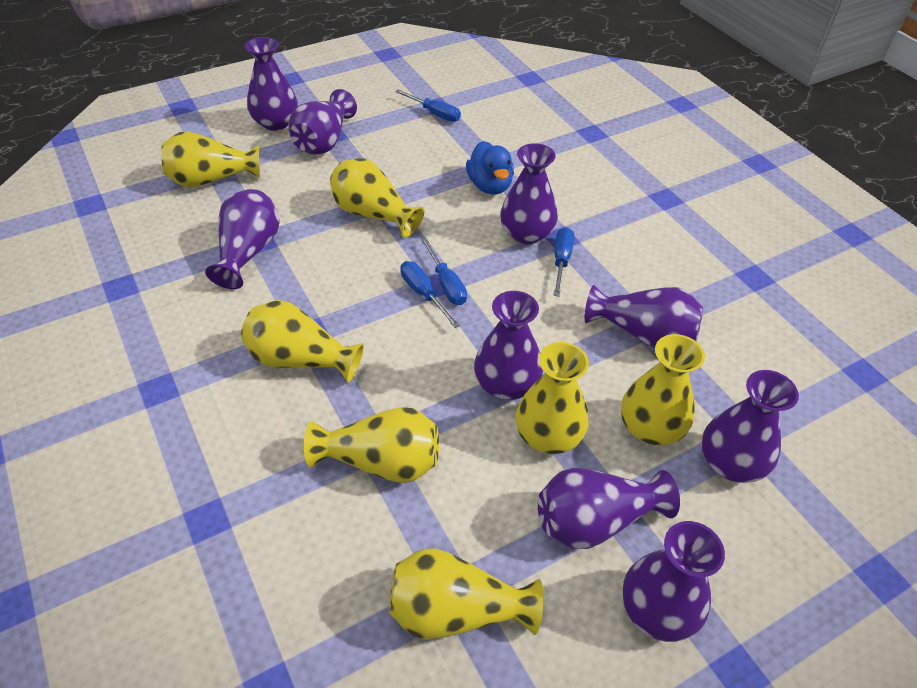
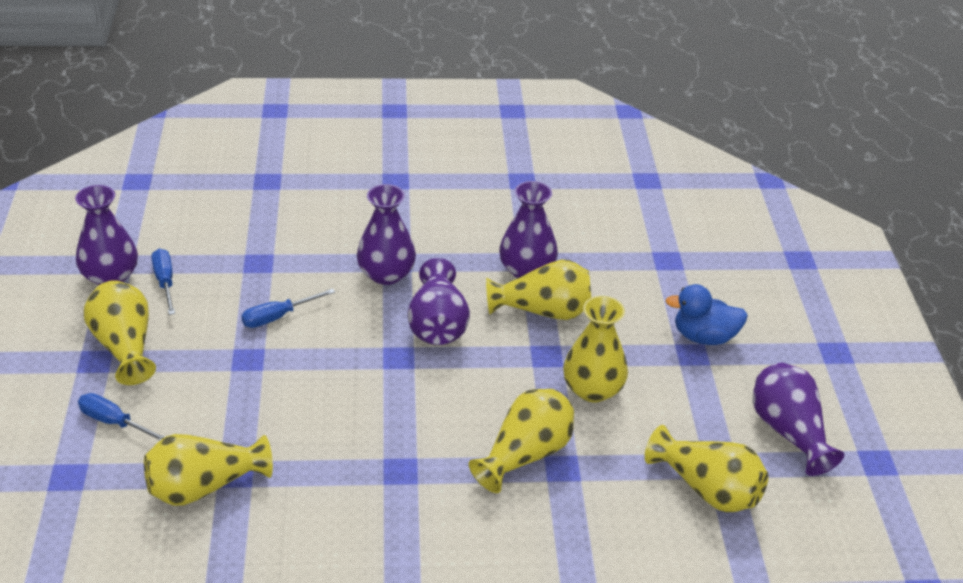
blue screwdriver: 4 -> 3
purple vase: 9 -> 5
yellow vase: 7 -> 6

